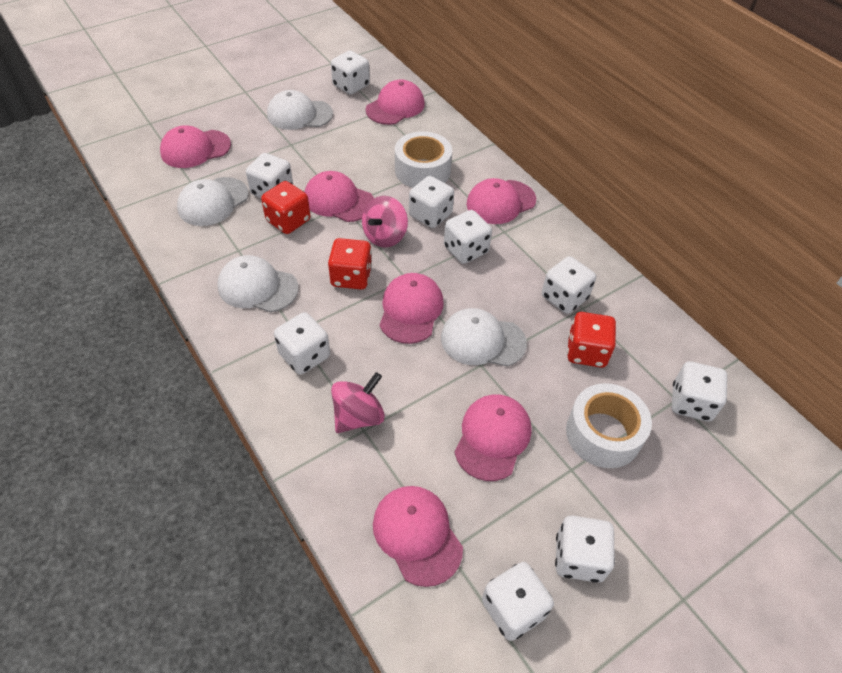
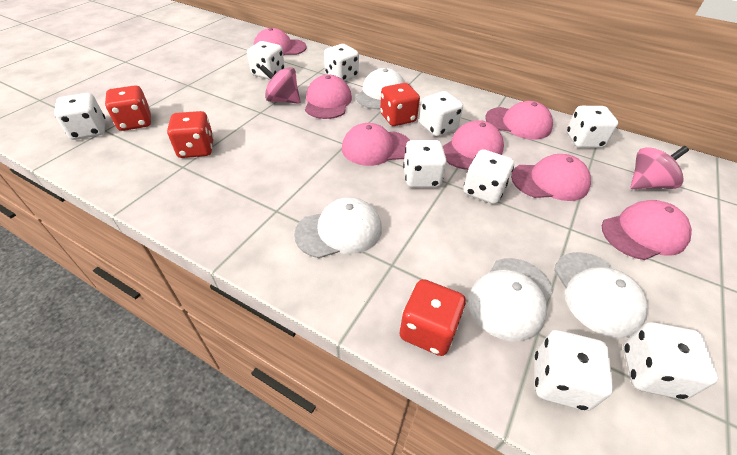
red dice: 3 -> 4
white tape: 2 -> 0

